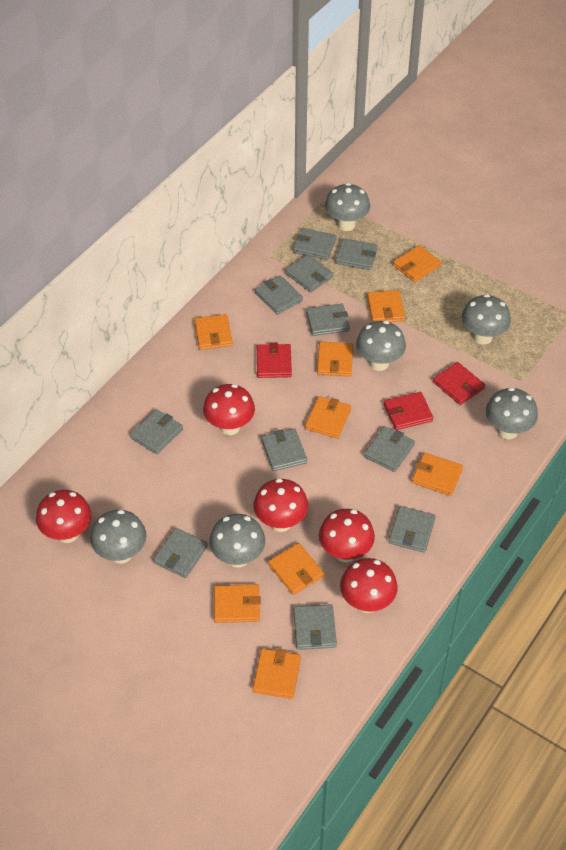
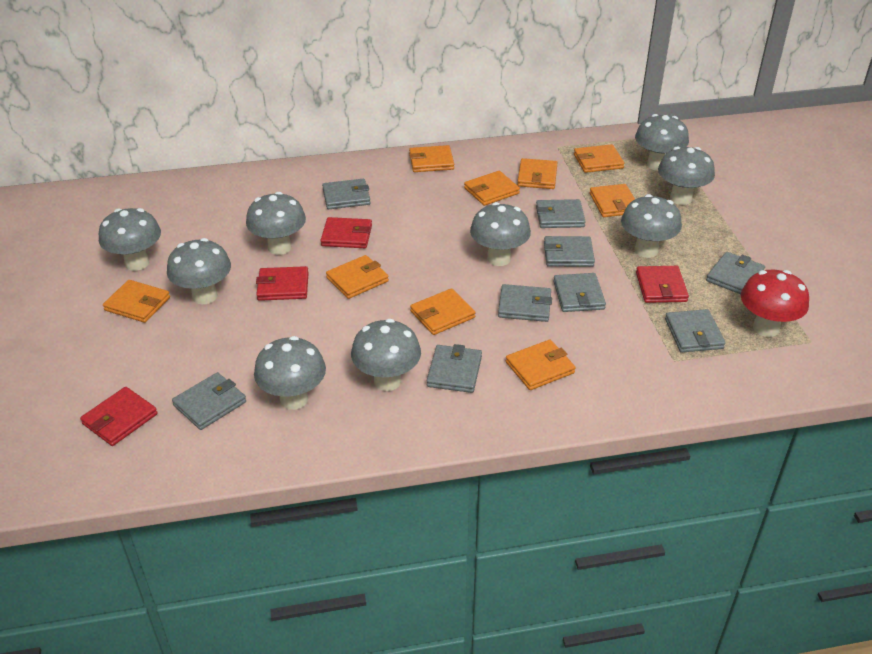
grey mushroom: 6 -> 9
grey wallet: 11 -> 9
red mushroom: 5 -> 1
red wallet: 3 -> 4

